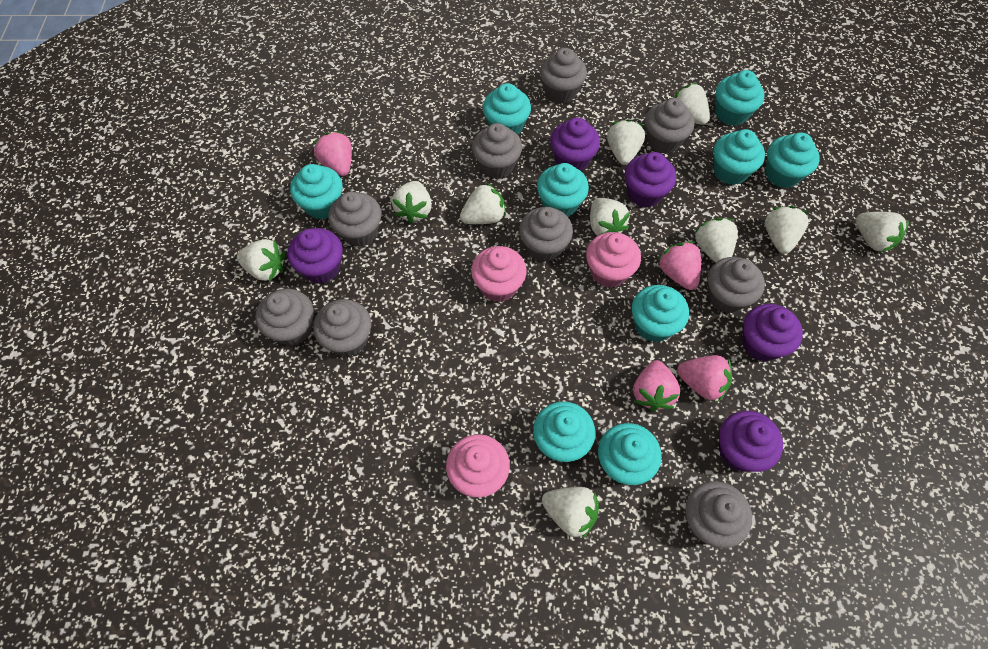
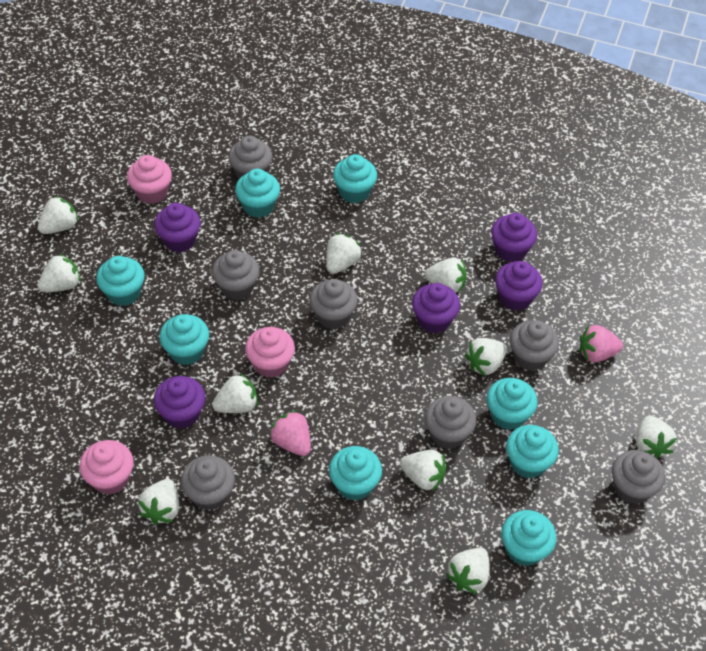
grey cupcake: 9 -> 7
pink strawberry: 4 -> 2
turquoise cupcake: 9 -> 8

